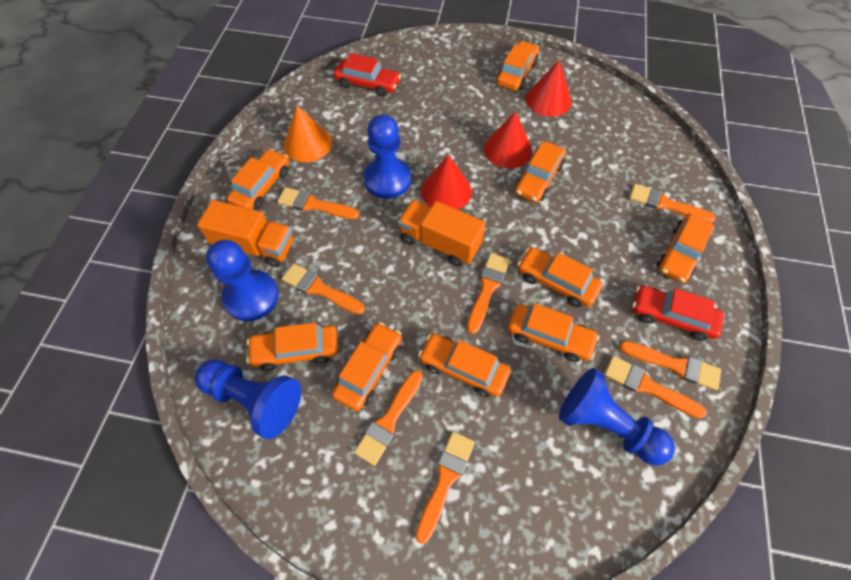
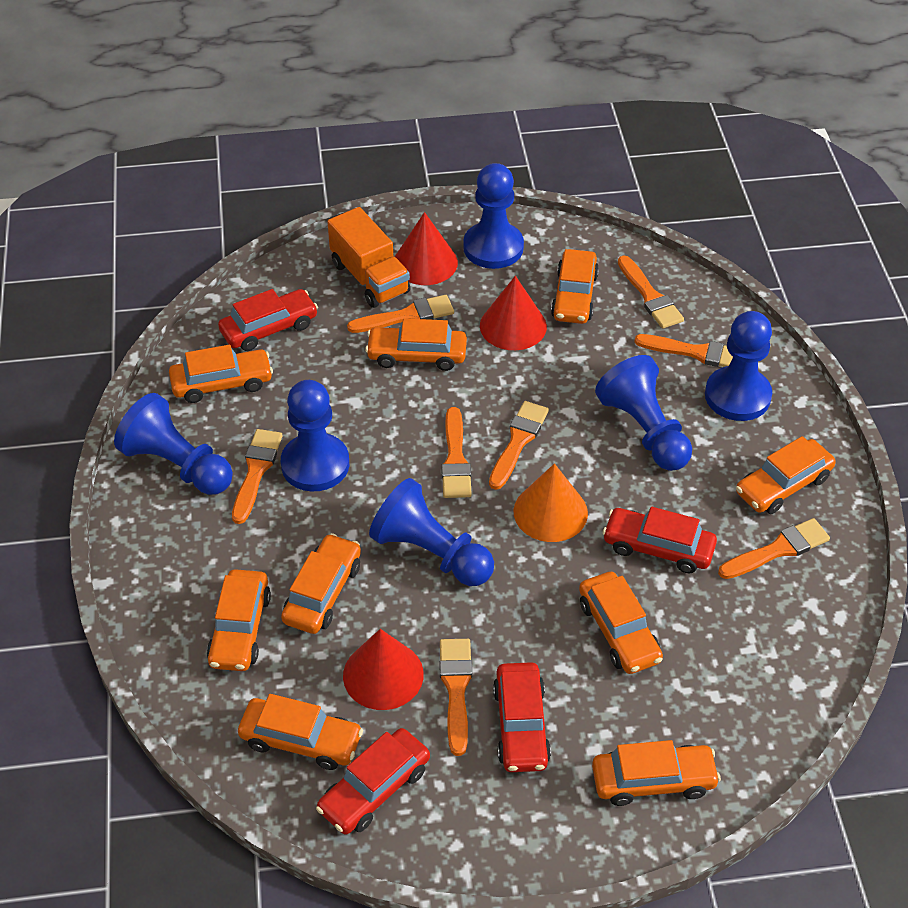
blue pawn: 4 -> 6
orange truck: 2 -> 1
red car: 2 -> 4

